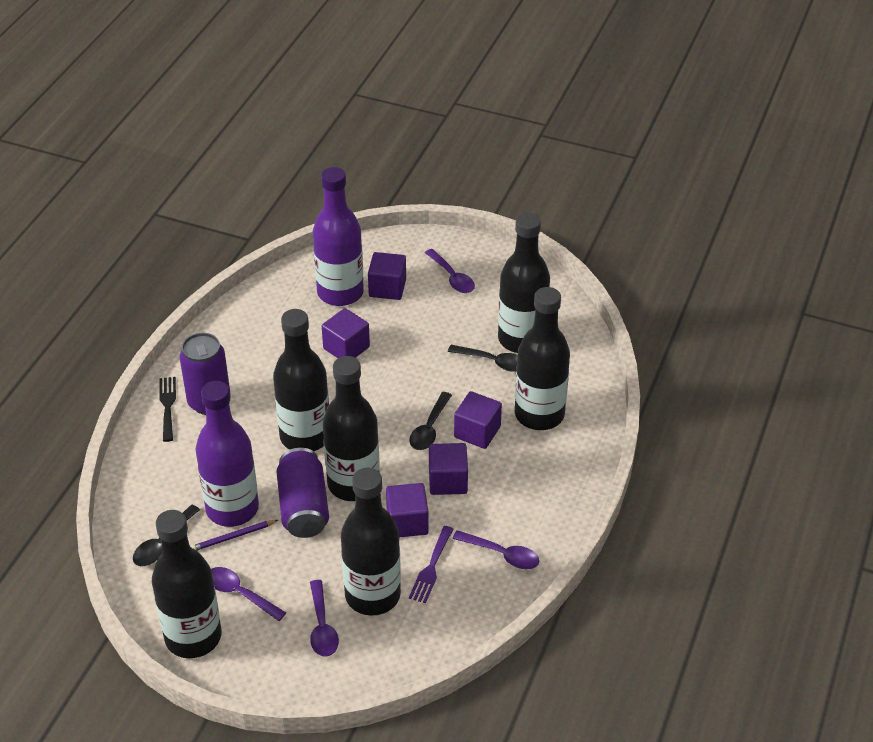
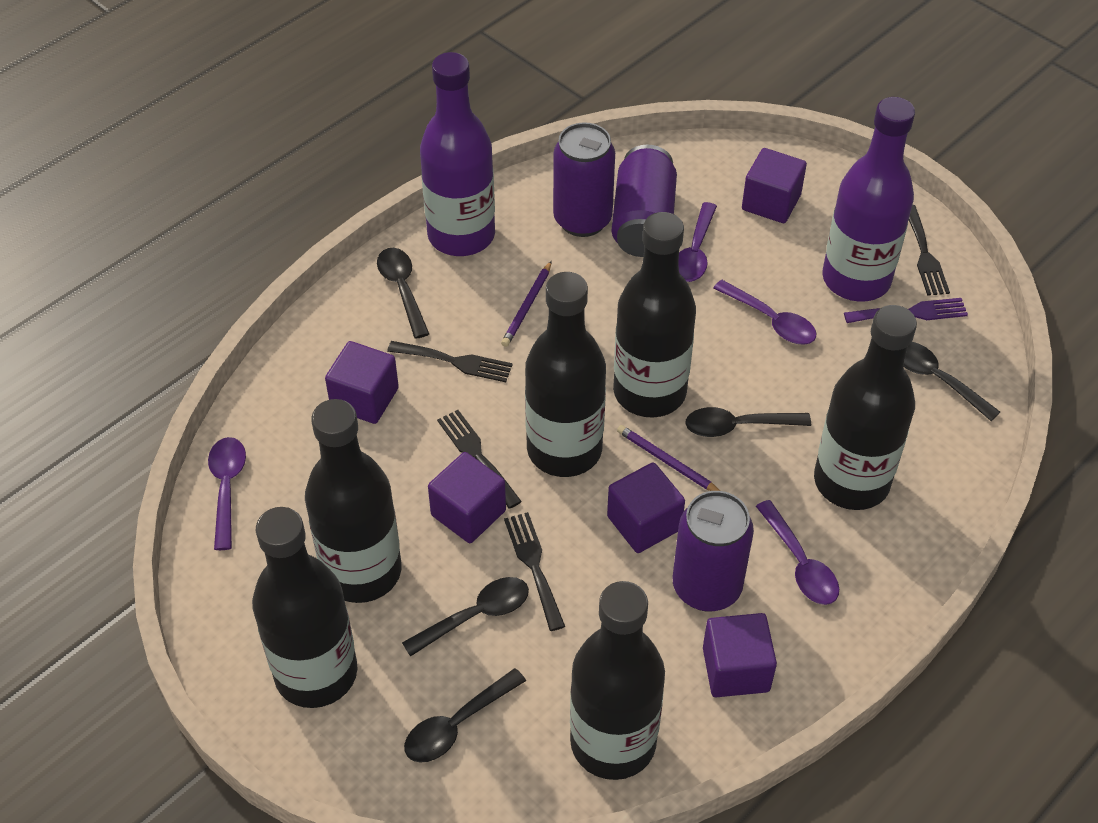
black fork: 1 -> 4
black spoon: 3 -> 5
purple can: 2 -> 3
purple pencil: 1 -> 2

